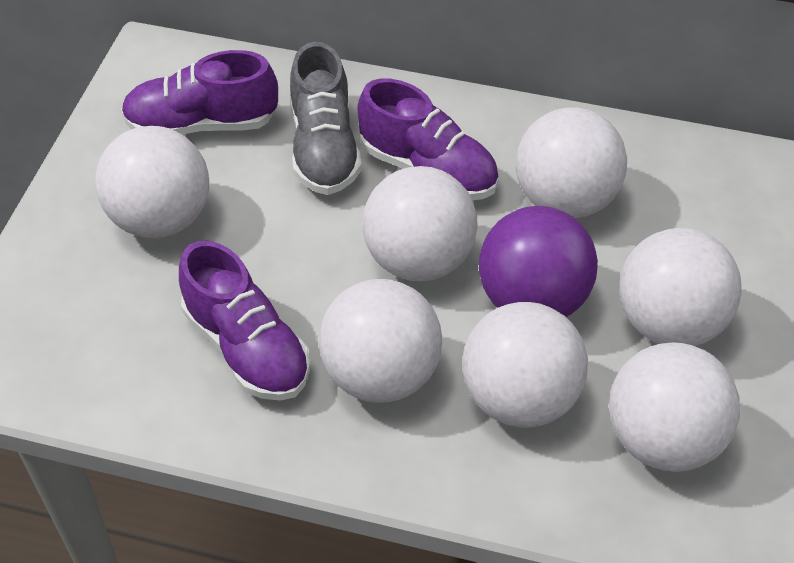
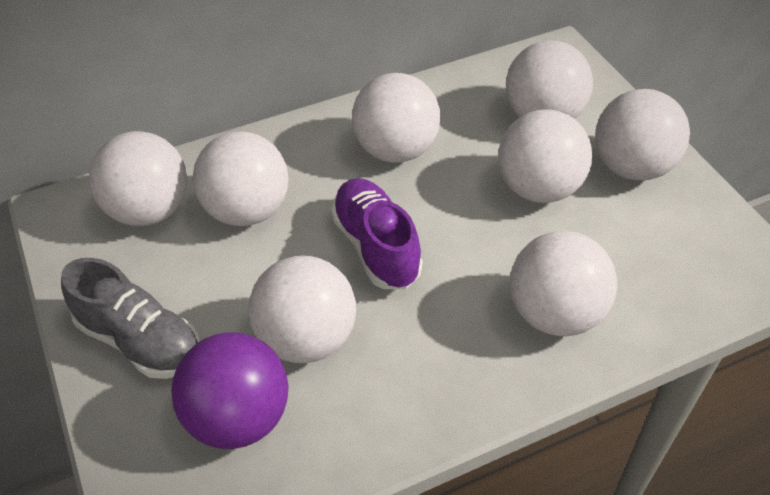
purple shoe: 3 -> 1
white ball: 7 -> 8

